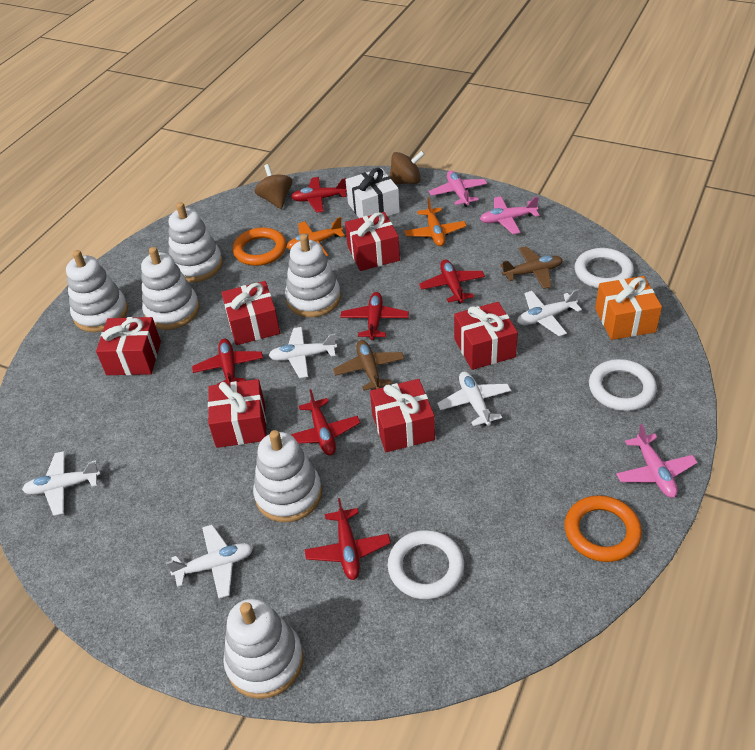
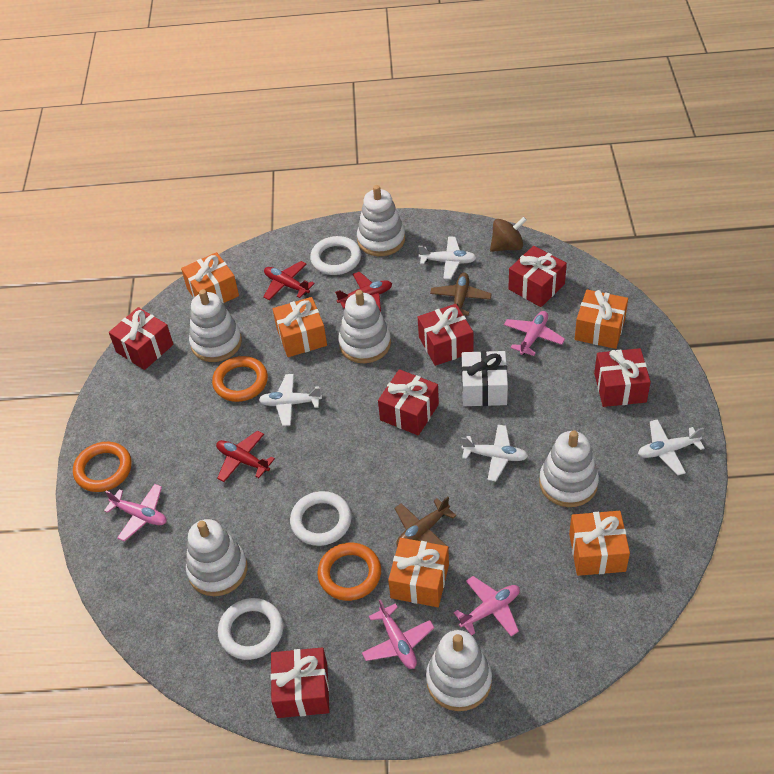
brown spinning top: 2 -> 1
orange gift: 1 -> 5
orange plane: 2 -> 0
orange ring: 2 -> 3
pink plane: 3 -> 4
red plane: 6 -> 3
white plane: 5 -> 4

